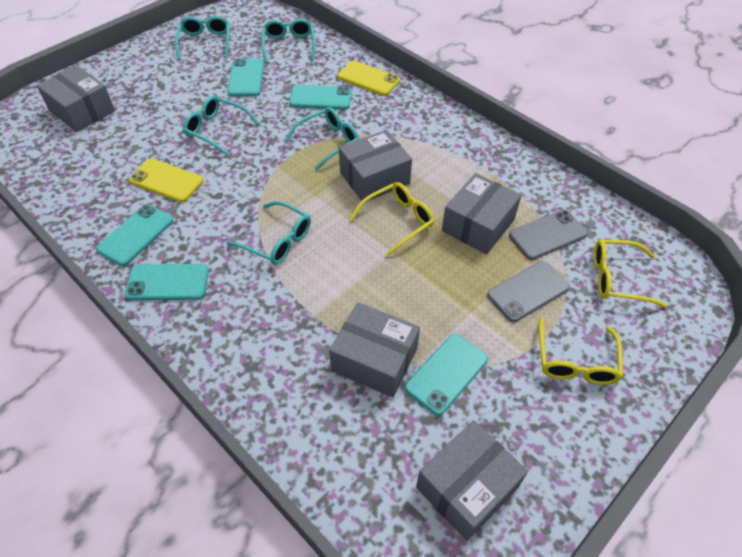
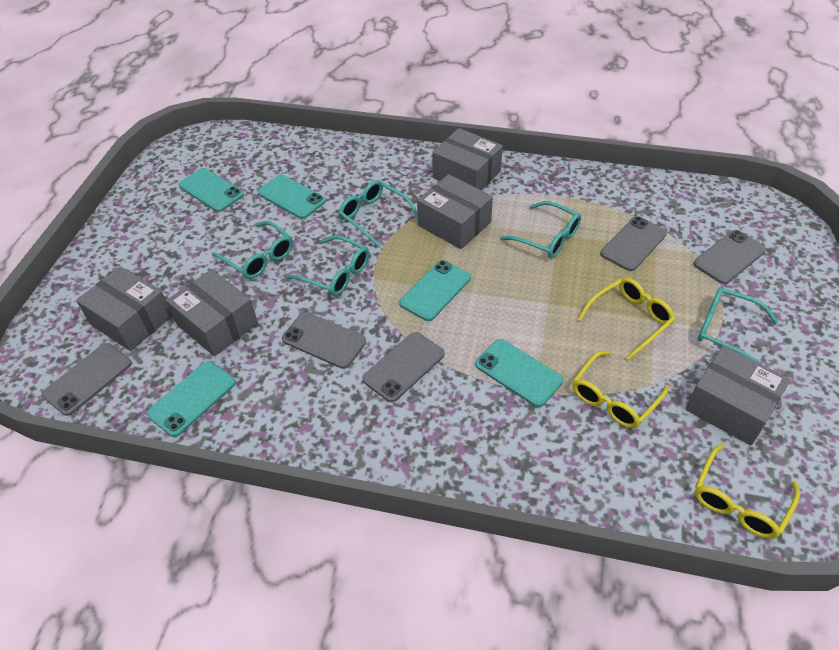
grey phone: 2 -> 5
yellow phone: 2 -> 0

